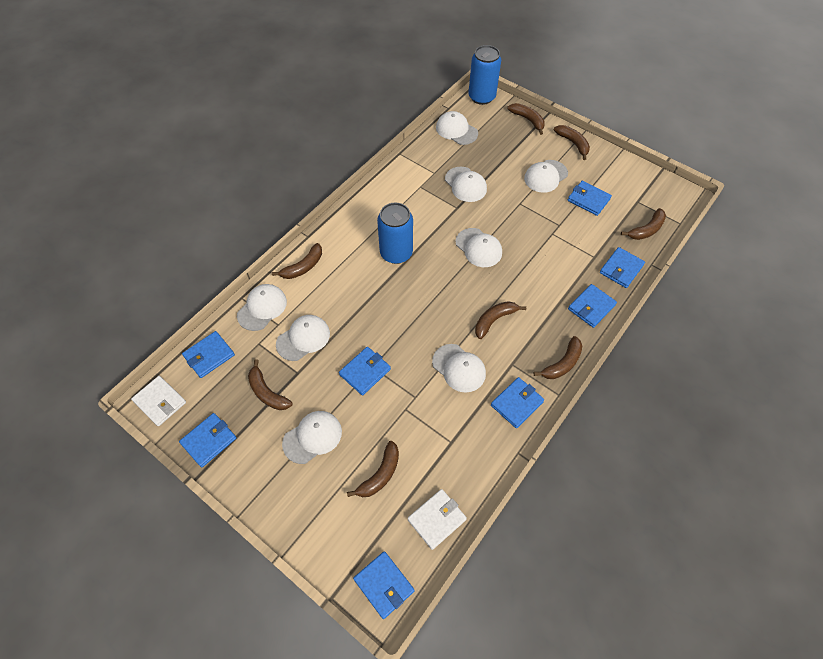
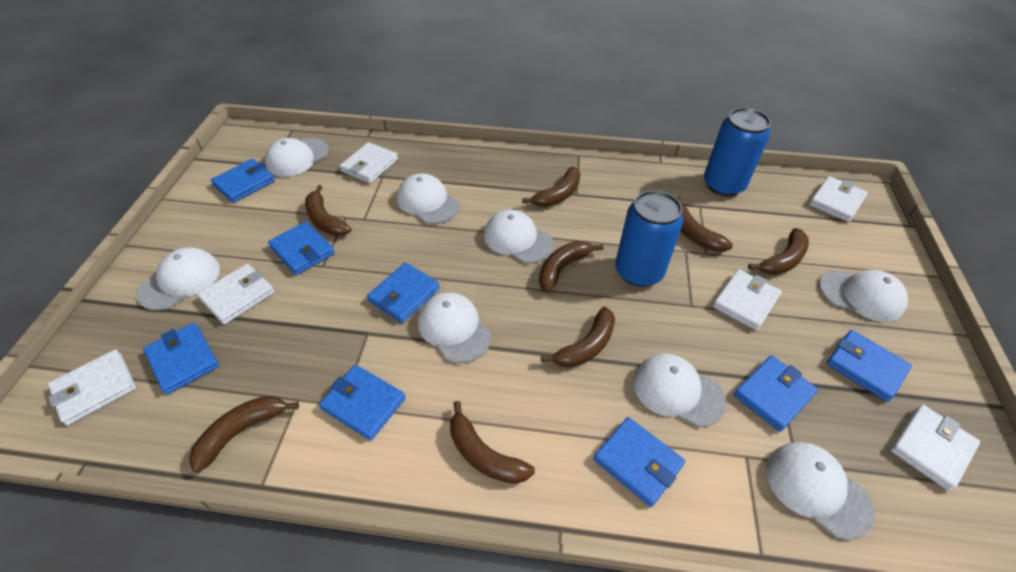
white wallet: 2 -> 6

